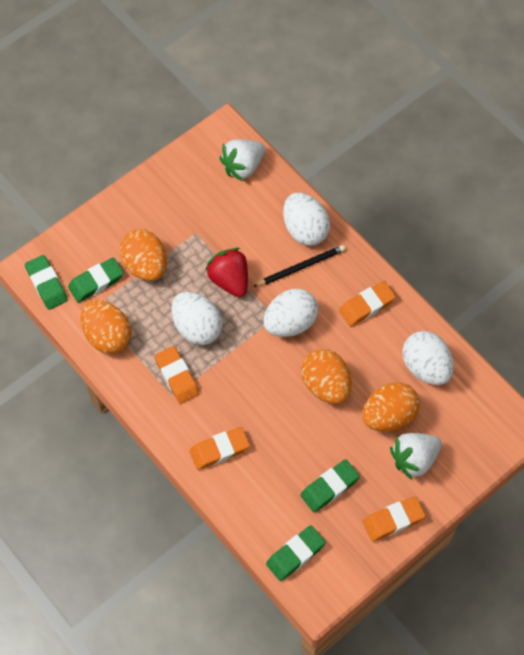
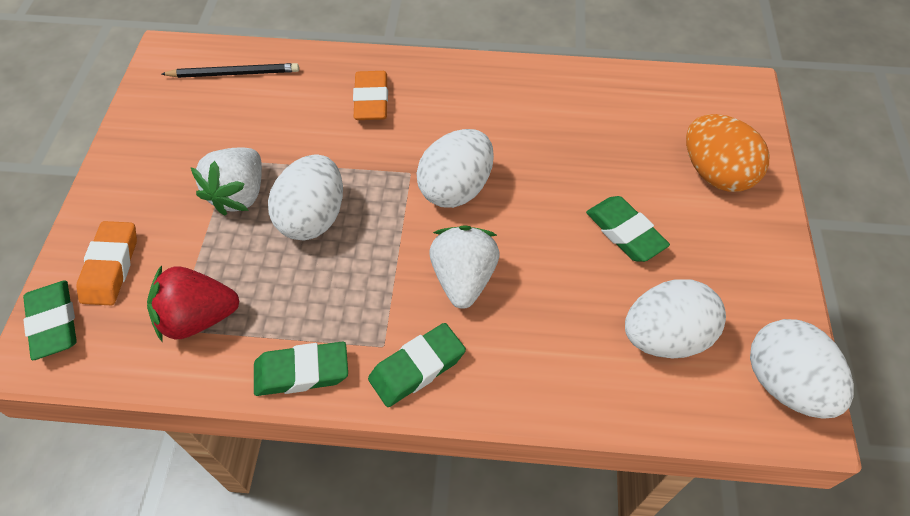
orange egg: 4 -> 1
orange eraser: 4 -> 2

